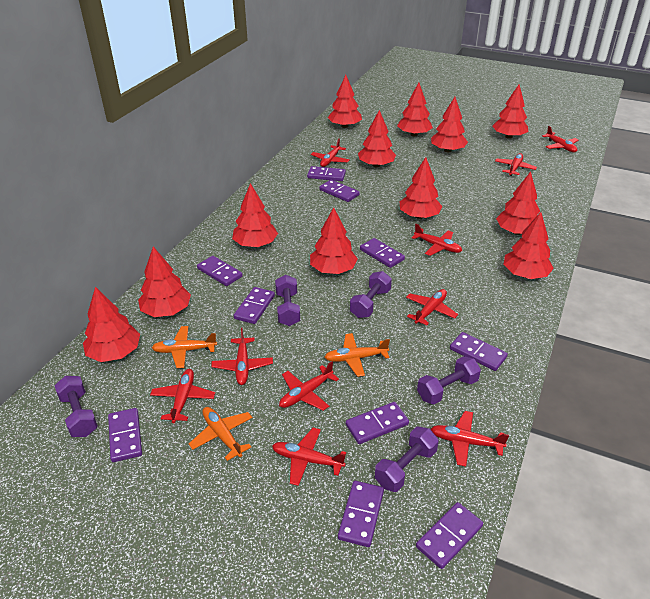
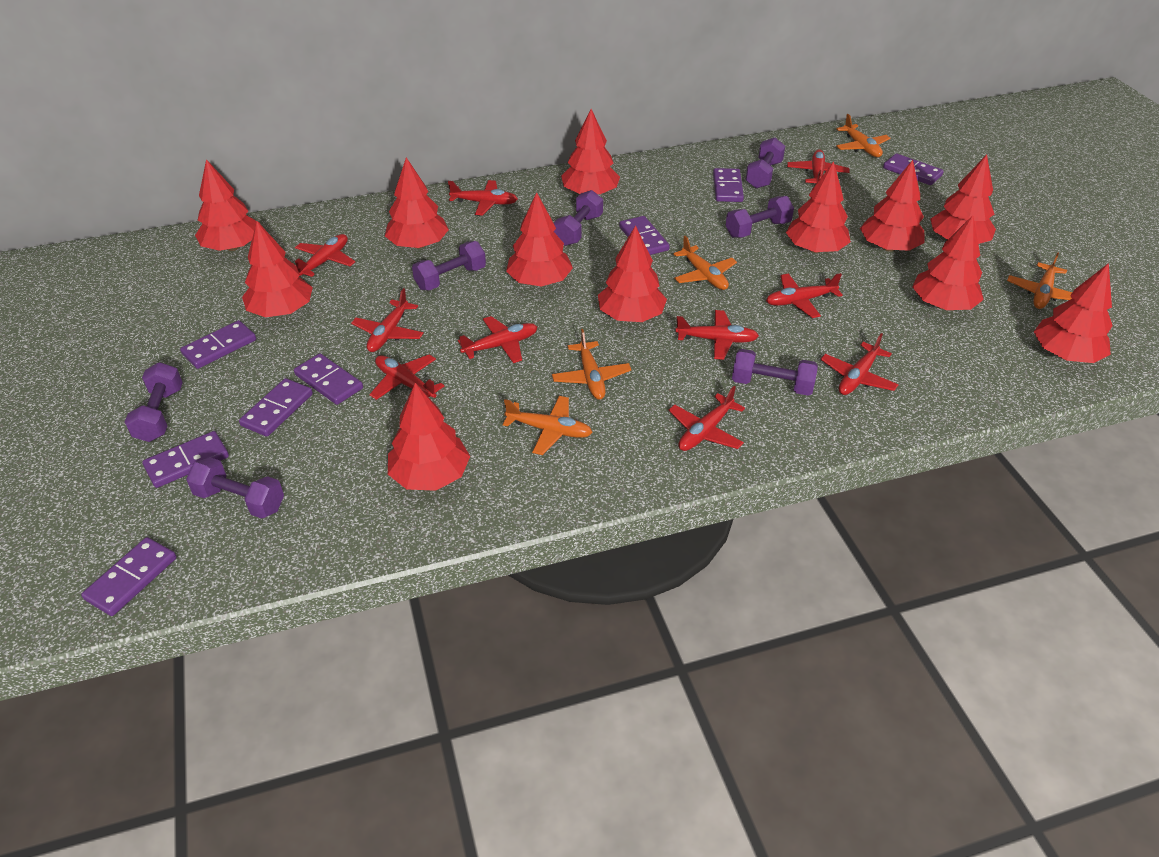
orange plane: 3 -> 5
purple domino: 10 -> 8
purple dumbbell: 5 -> 7

